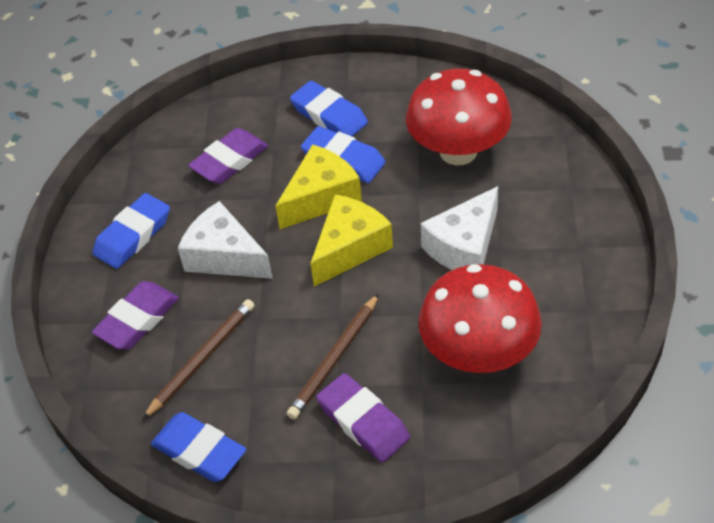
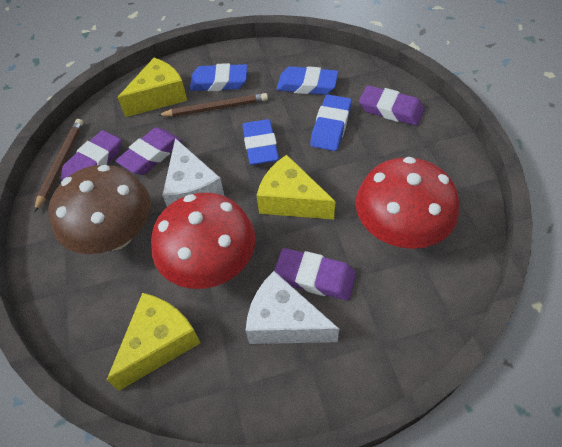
brown mushroom: 0 -> 1
purple eraser: 3 -> 4
yellow cheese: 2 -> 3

